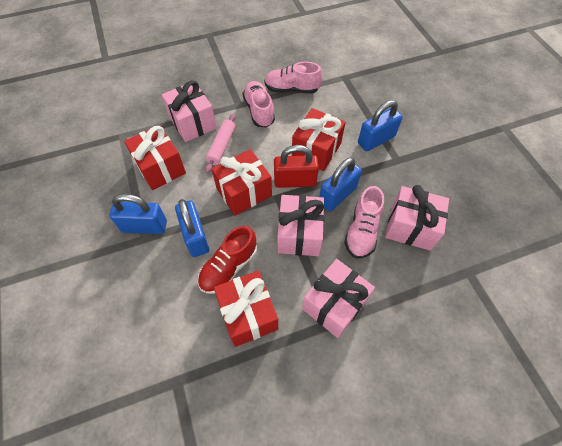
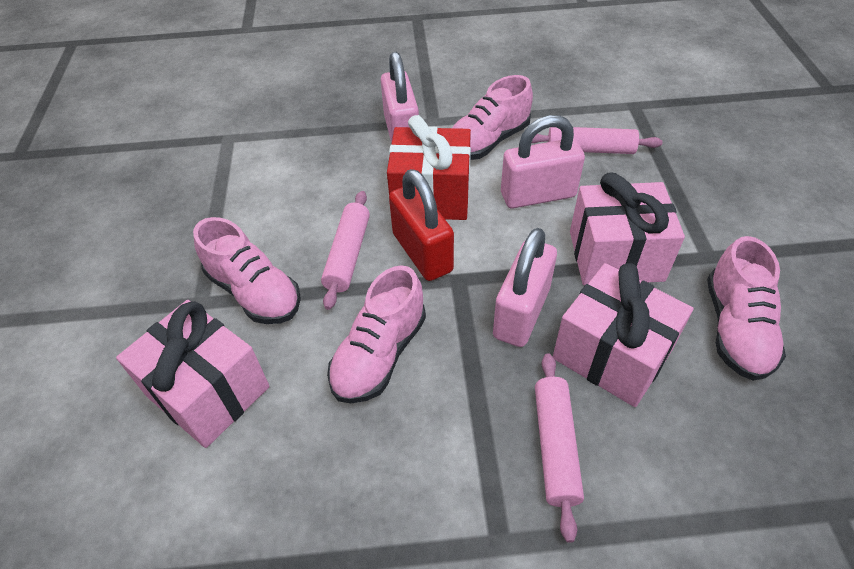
blue padlock: 4 -> 0
pink gift: 4 -> 3
pink padlock: 0 -> 3
pink rolling pin: 1 -> 3
pink shoe: 3 -> 4
red gift: 4 -> 1
red shoe: 1 -> 0

